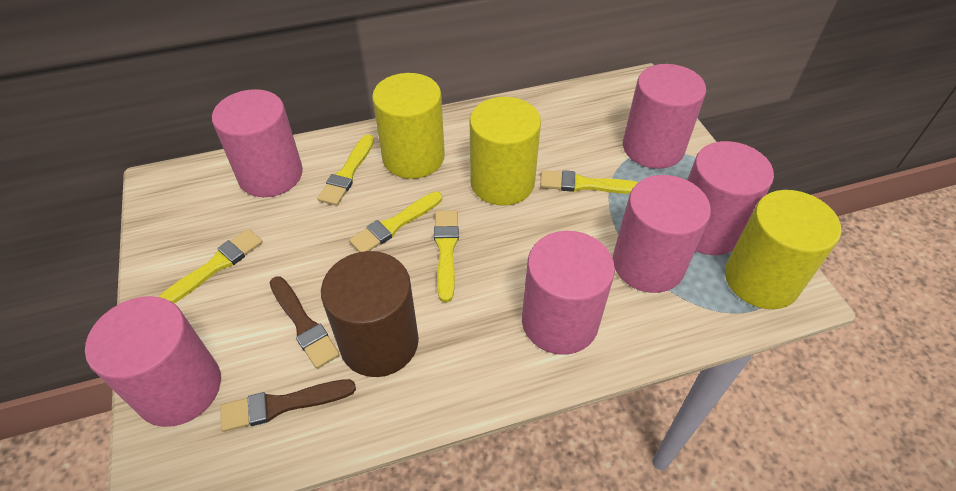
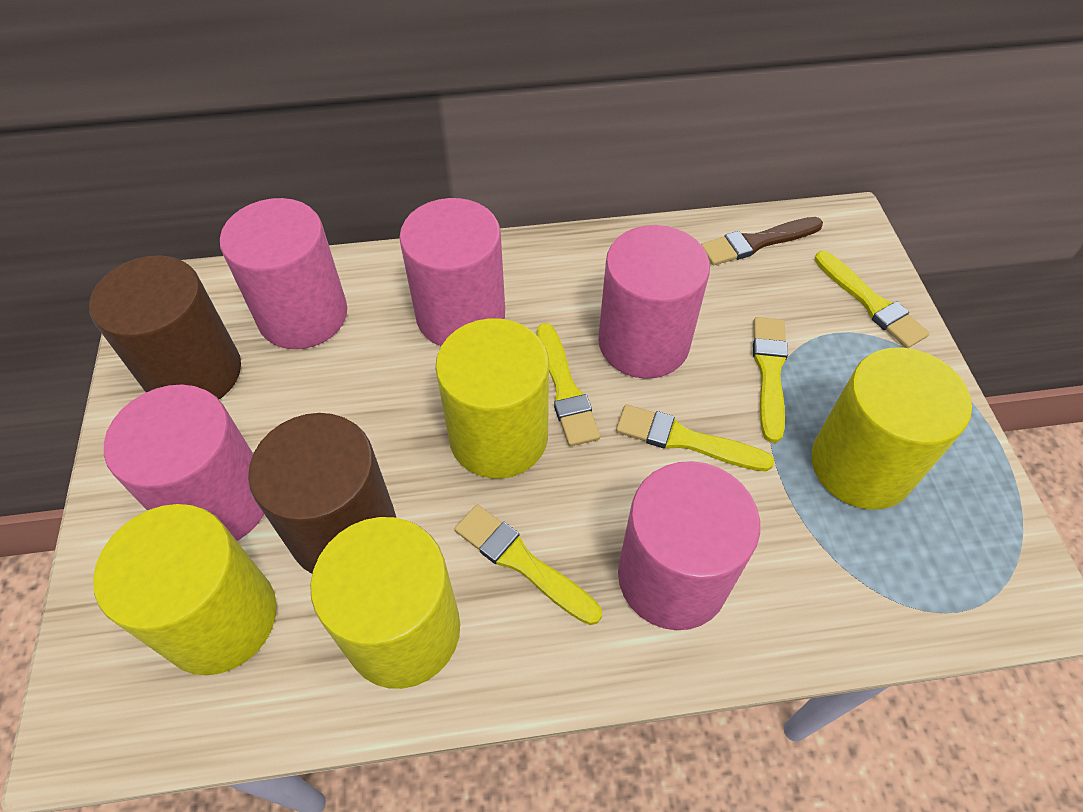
brown brush: 2 -> 1
brown cylinder: 1 -> 2
pink cylinder: 6 -> 5
yellow cylinder: 3 -> 4

